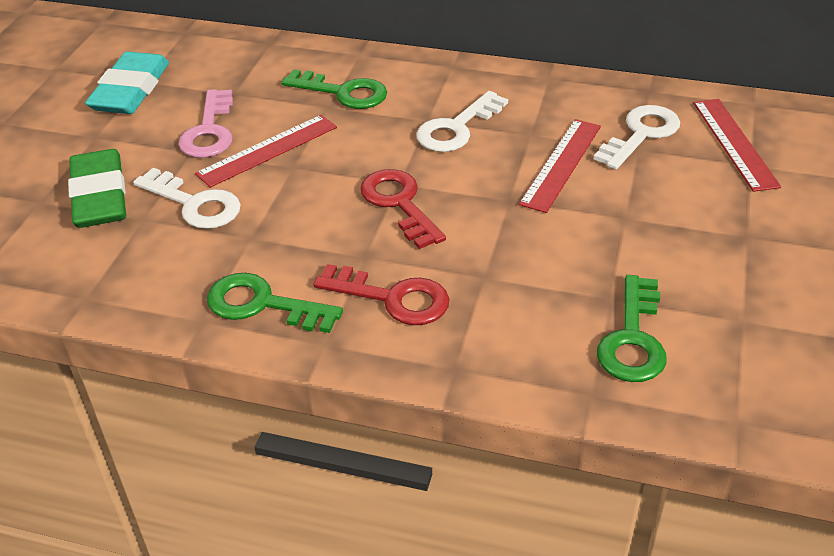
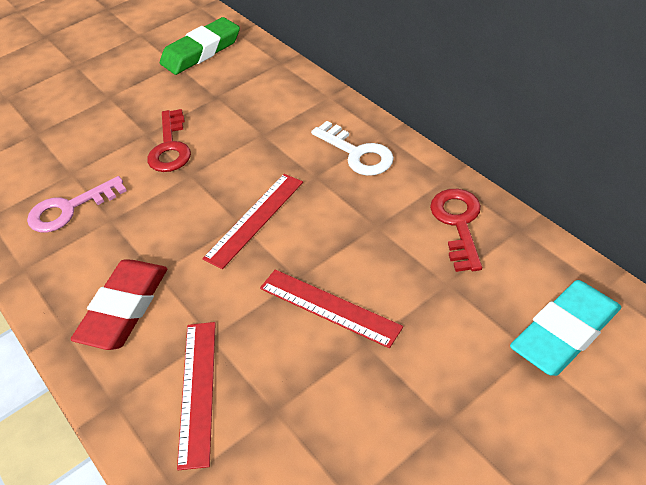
green key: 3 -> 0
red eraser: 0 -> 1
white key: 3 -> 1

